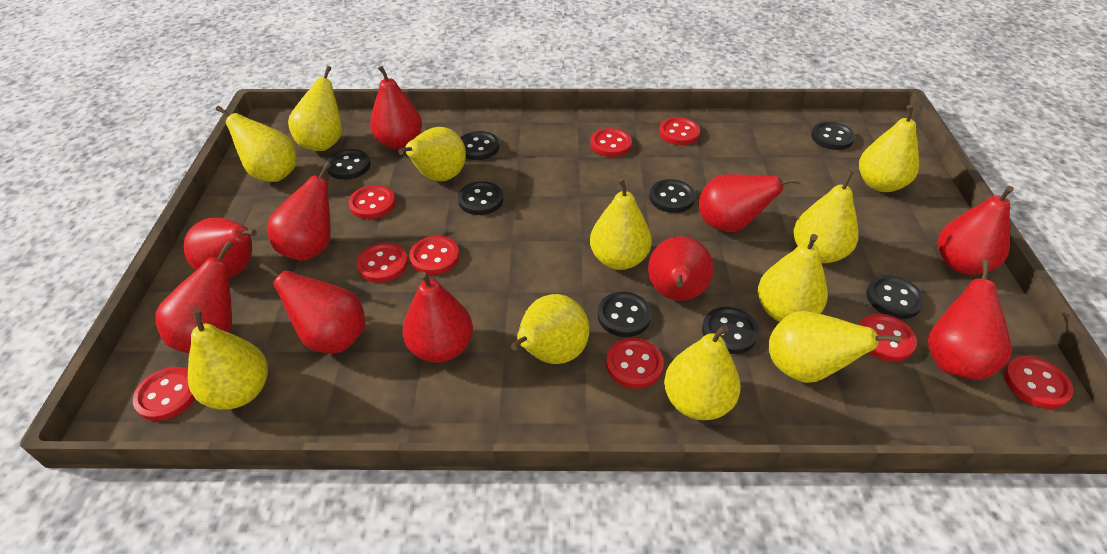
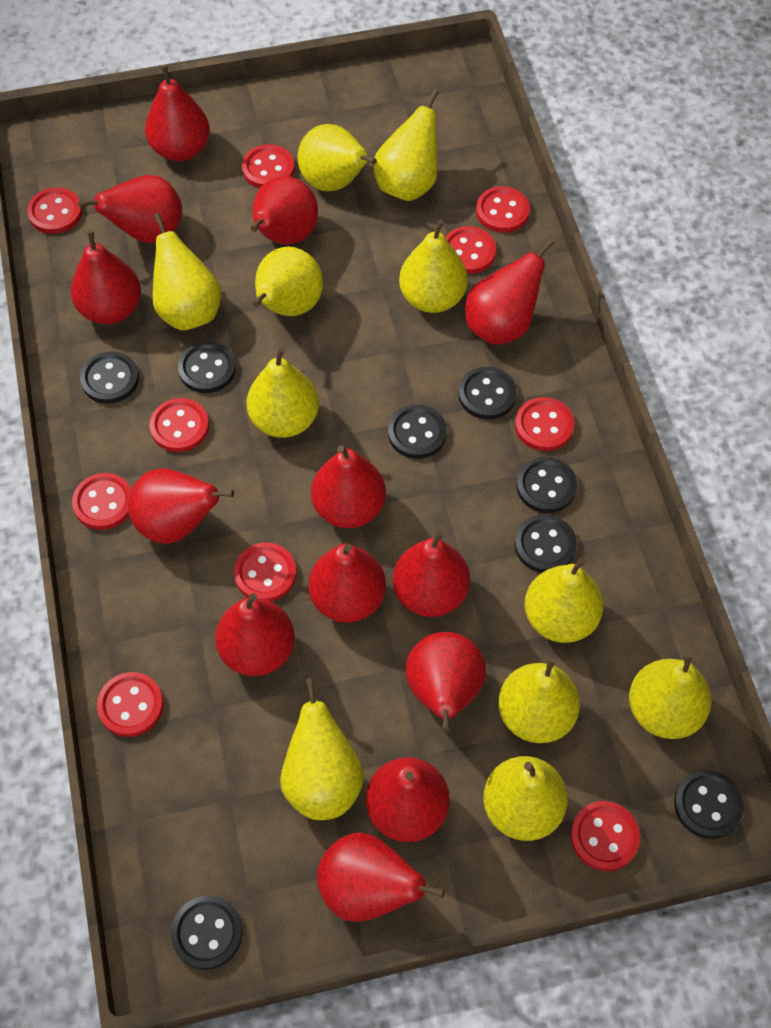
red button: 9 -> 10
red pear: 10 -> 13

